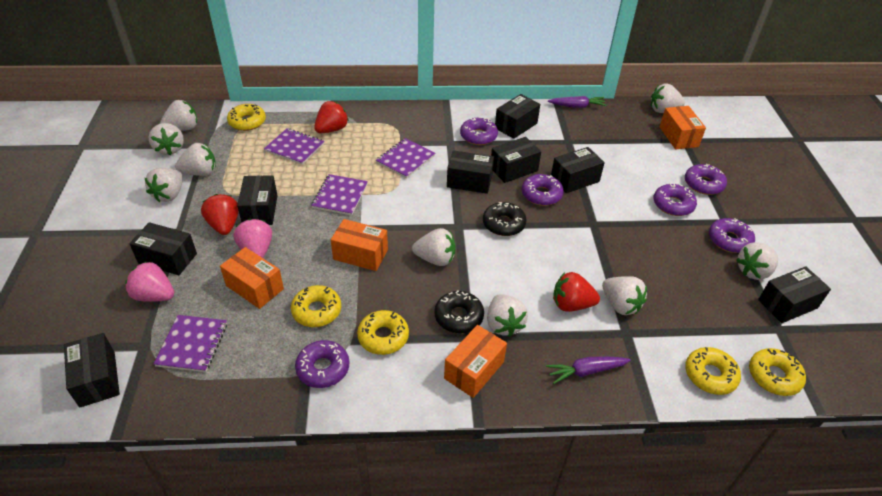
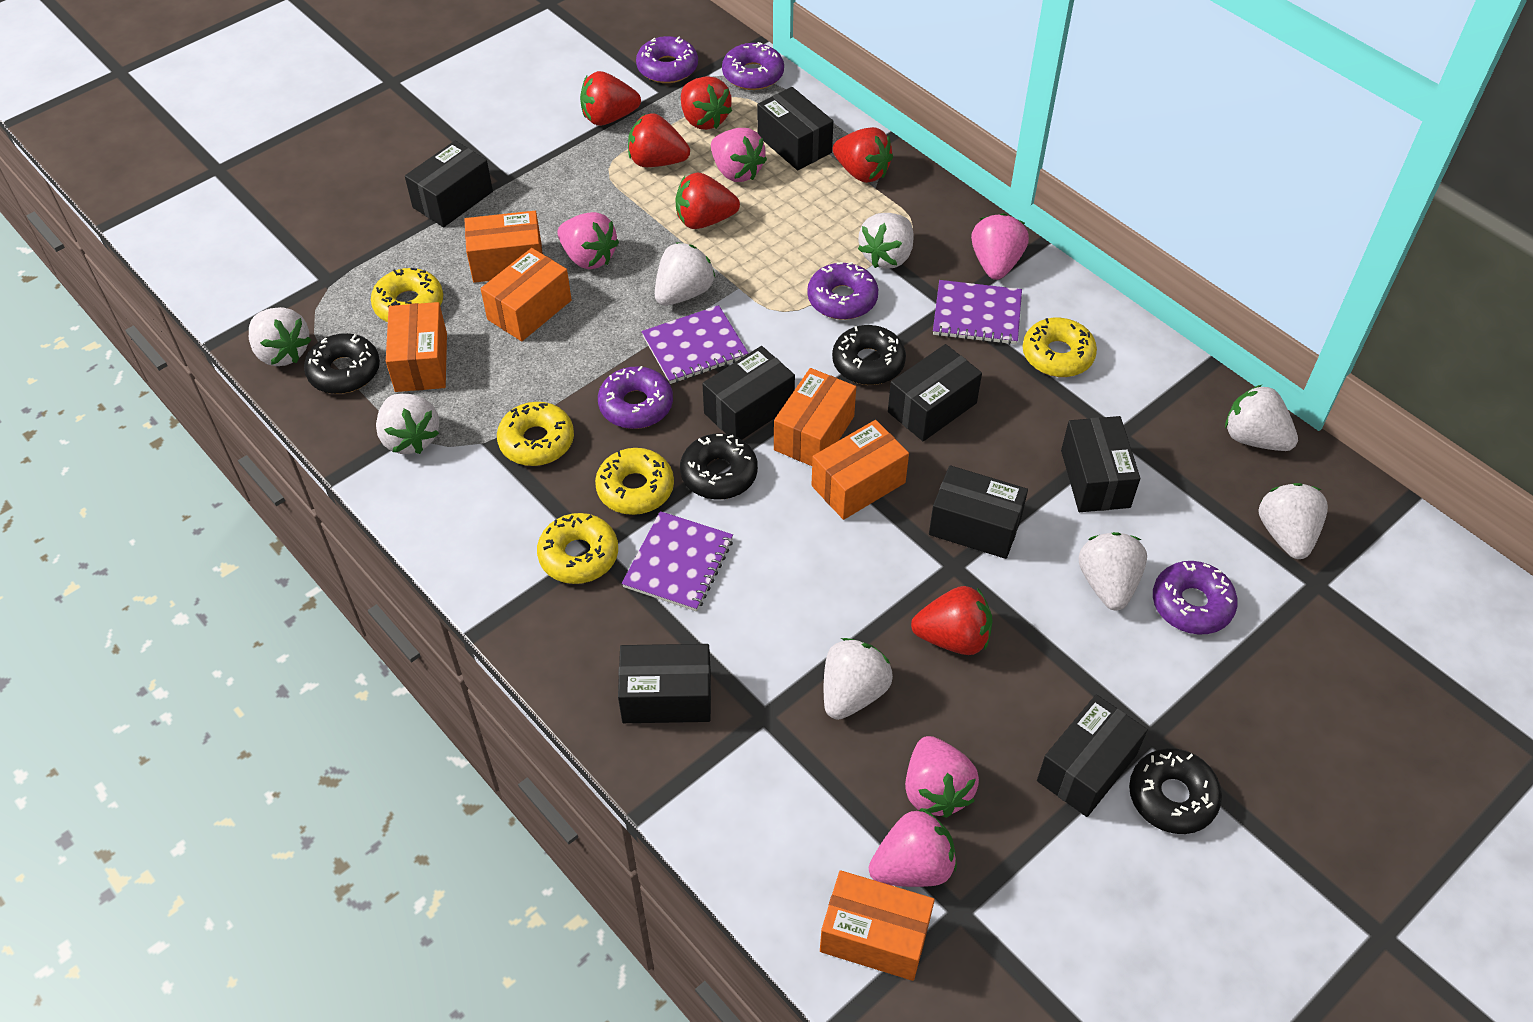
black donut: 2 -> 4
orange box: 4 -> 6
pink strawberry: 2 -> 5
purple carrot: 2 -> 0
purple donut: 6 -> 5
purple notebook: 4 -> 3
red strawberry: 3 -> 6
white strawberry: 9 -> 8

